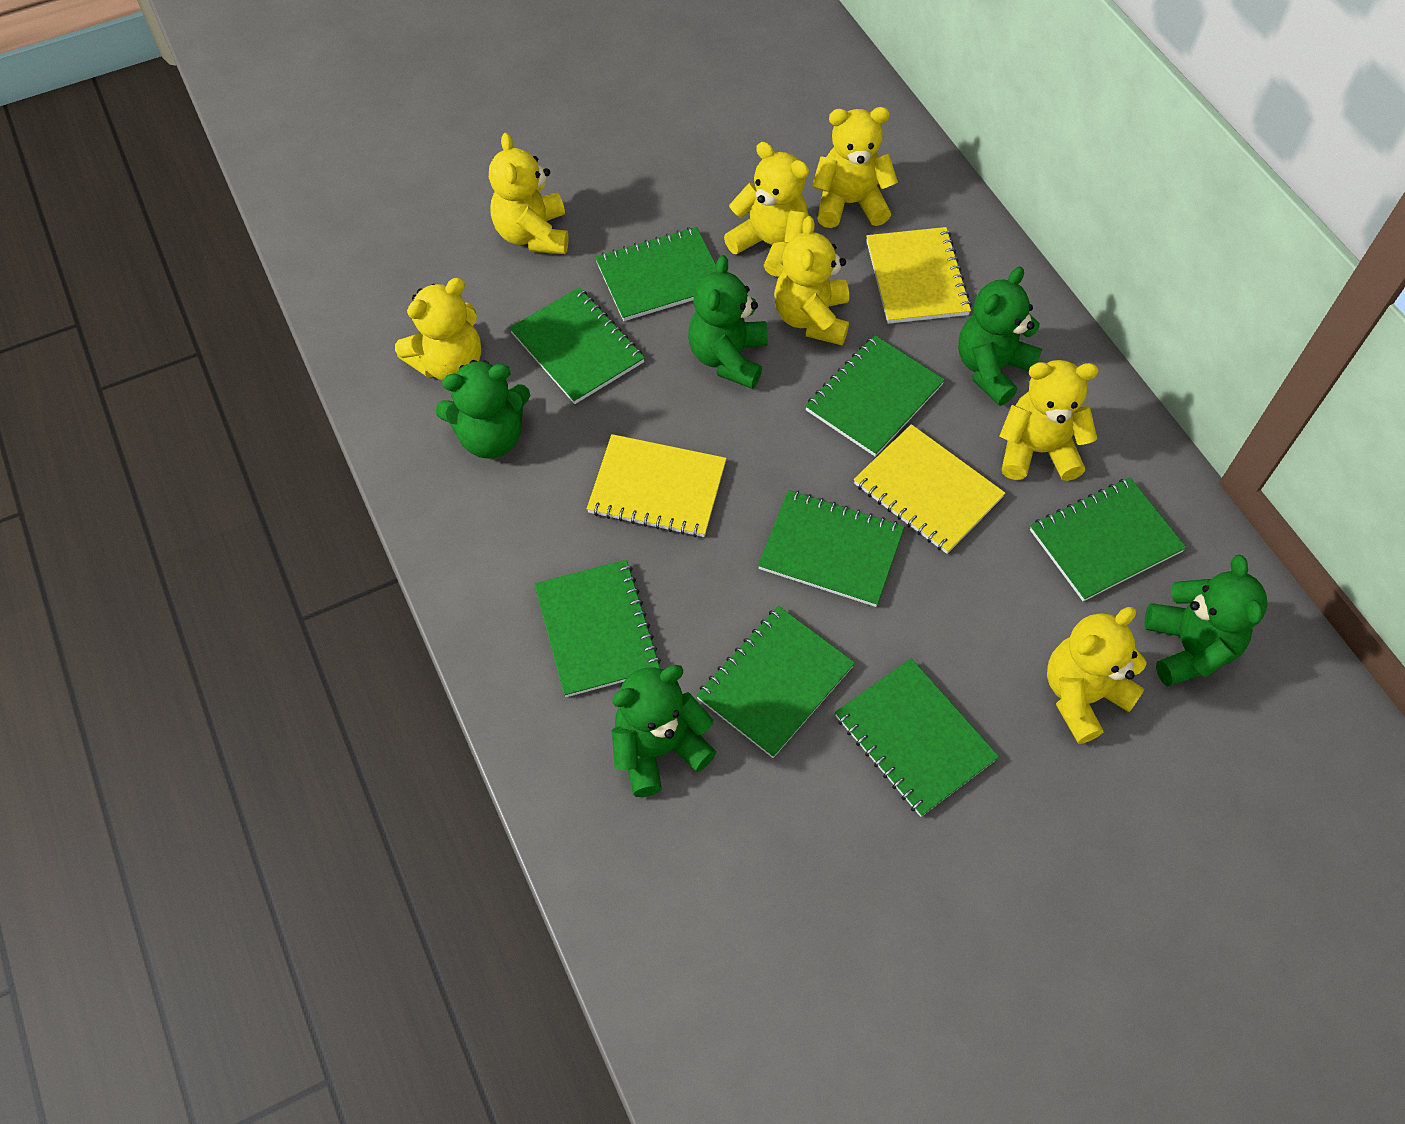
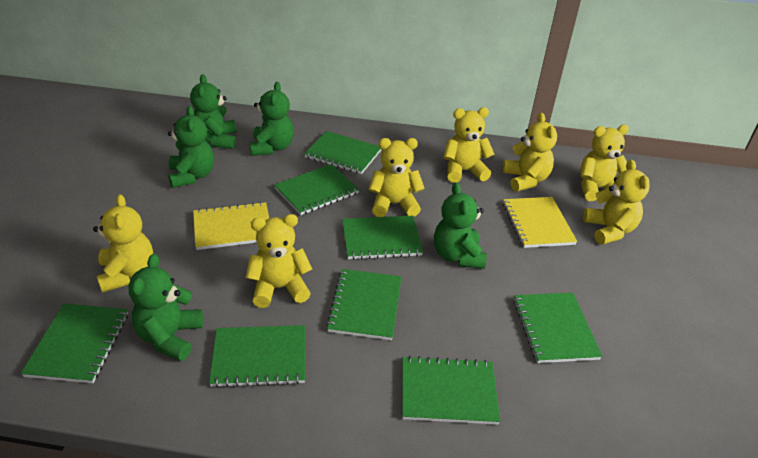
yellow notebook: 3 -> 2

